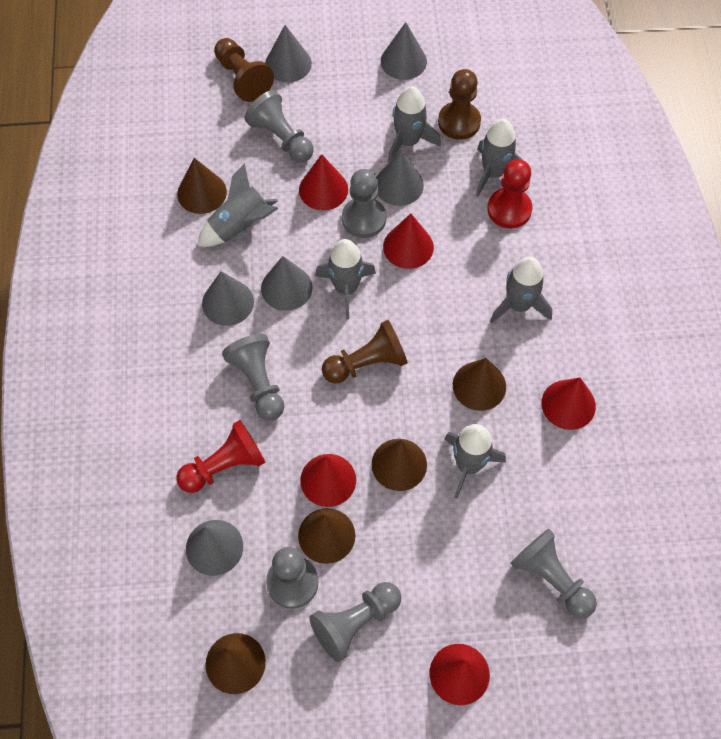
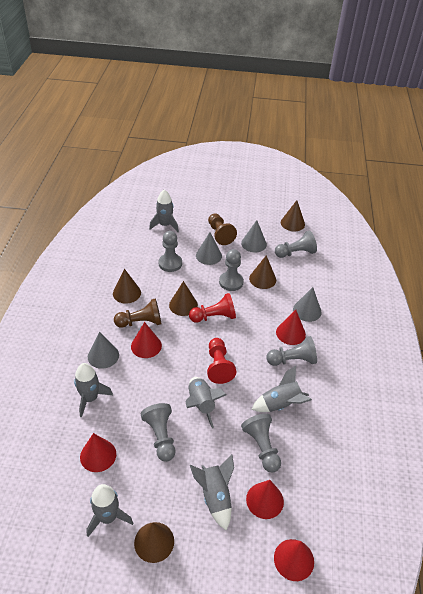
brown pawn: 3 -> 2
grey cone: 6 -> 4

